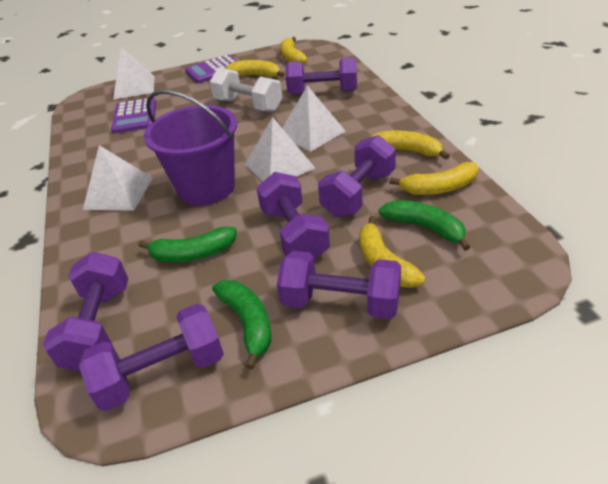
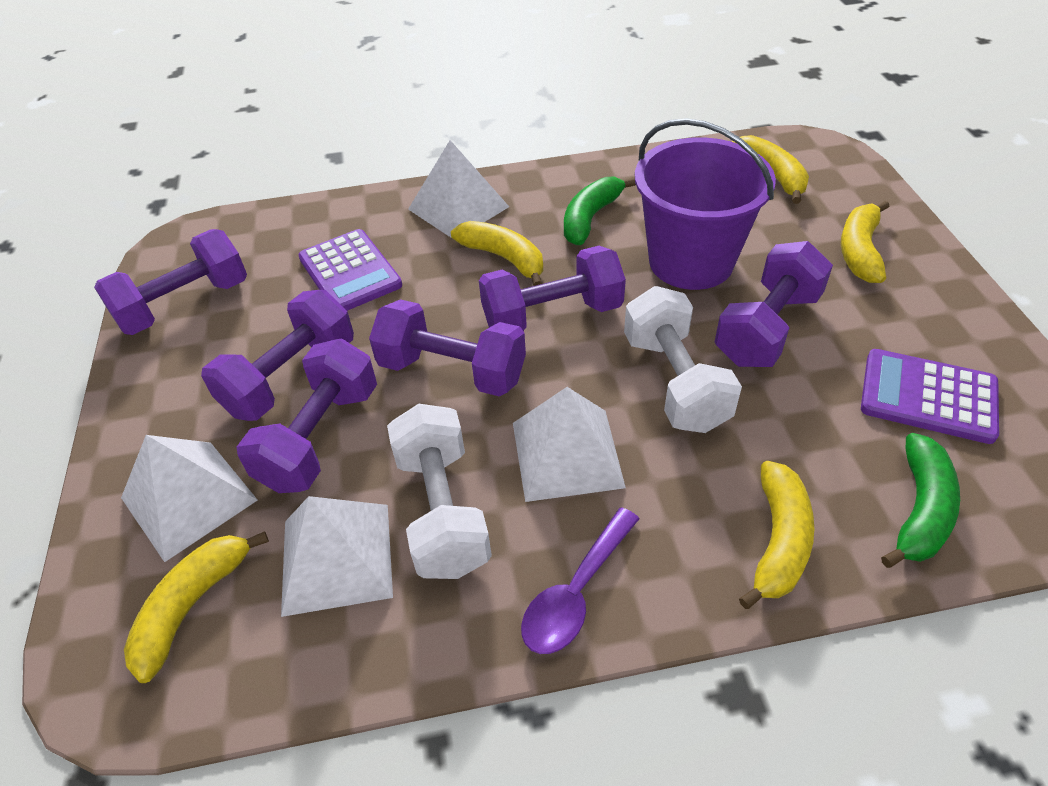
green banana: 3 -> 2
purple spoon: 0 -> 1
white dumbbell: 1 -> 2

